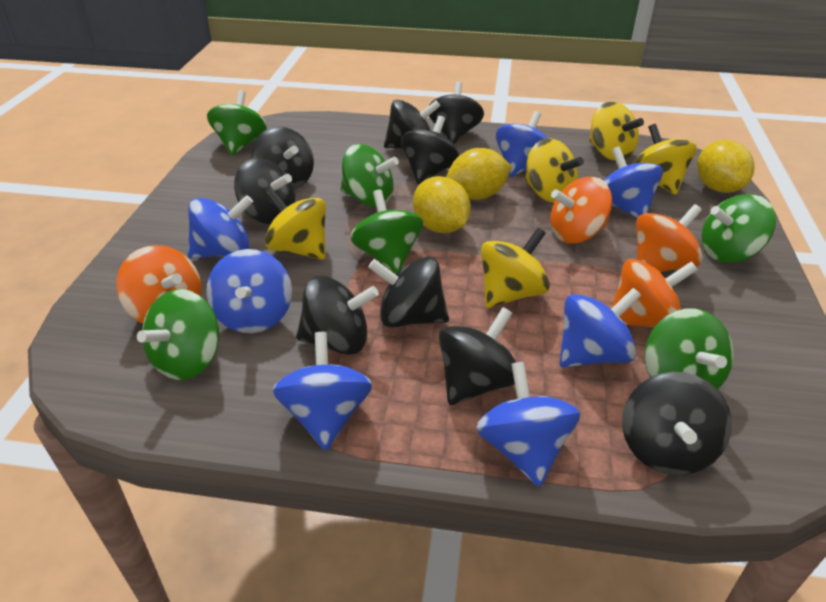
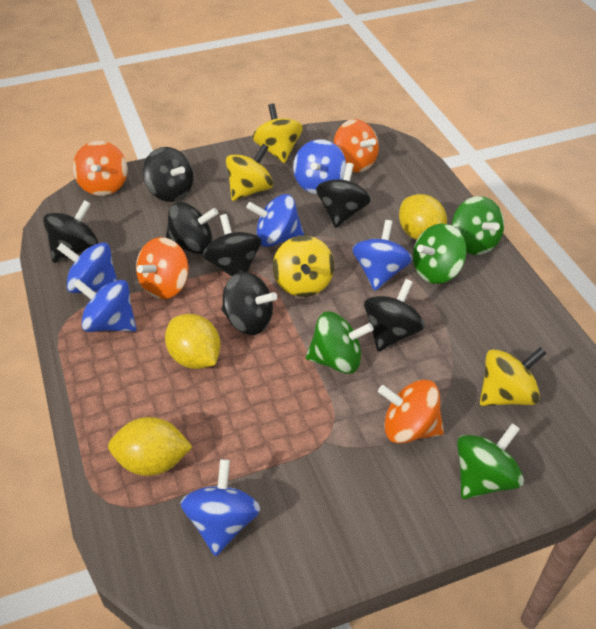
black spinning top: 9 -> 7
blue spinning top: 7 -> 6
green spinning top: 6 -> 4
yellow spinning top: 5 -> 4

